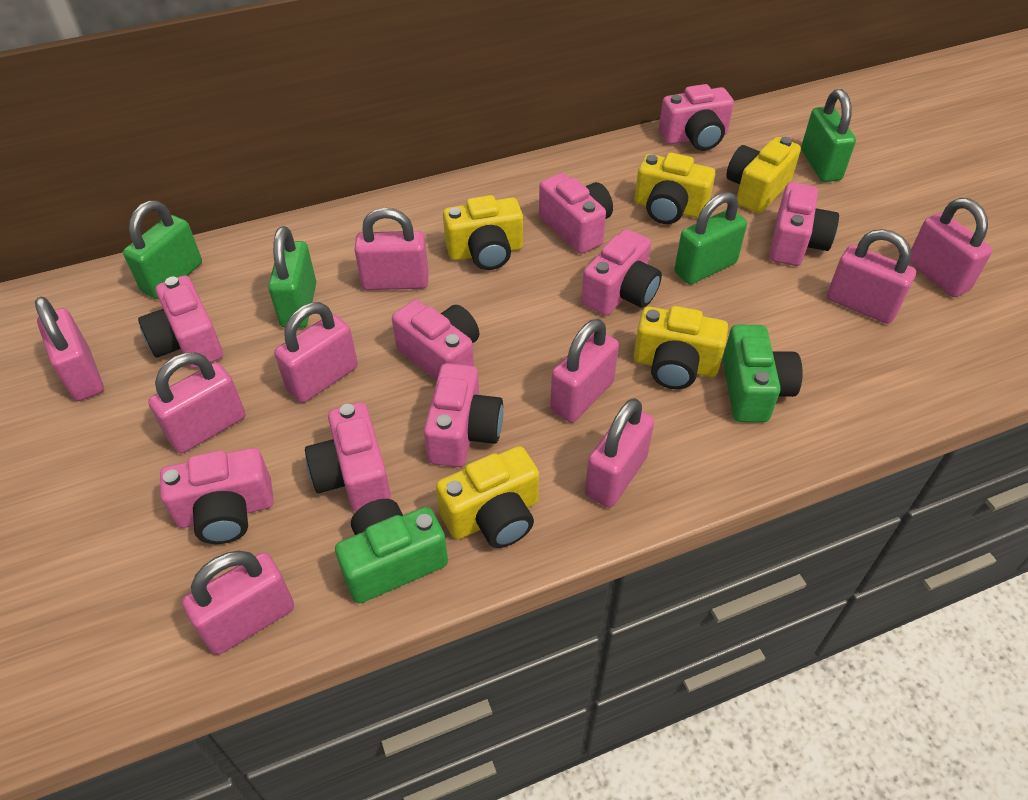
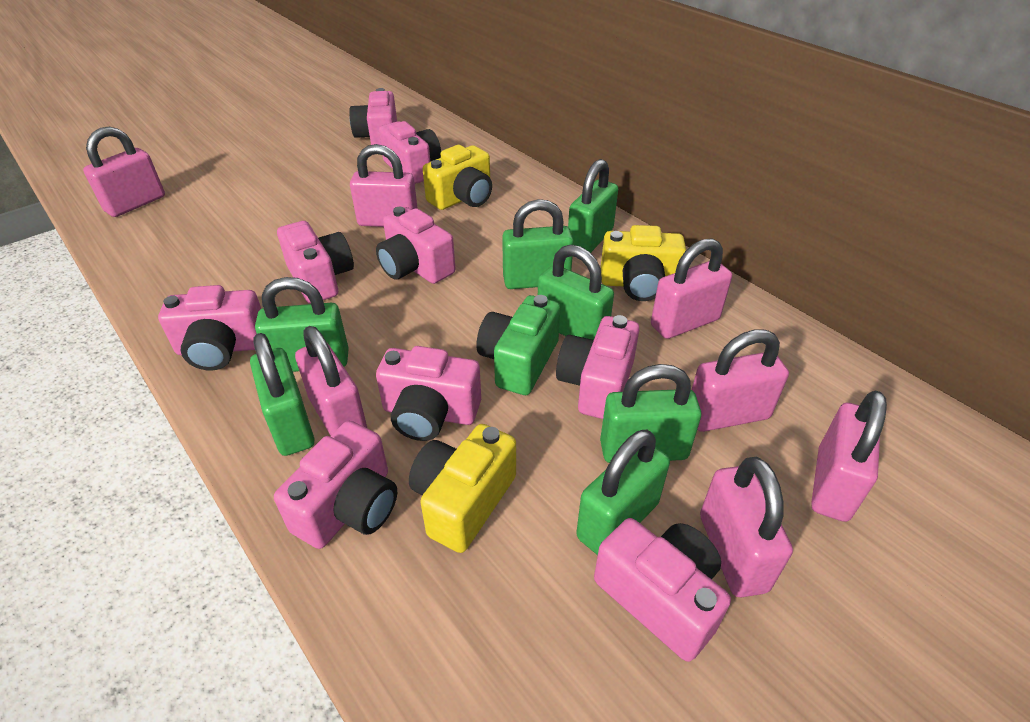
green camera: 2 -> 1
green padlock: 4 -> 7
pink padlock: 9 -> 7
yellow camera: 5 -> 3

